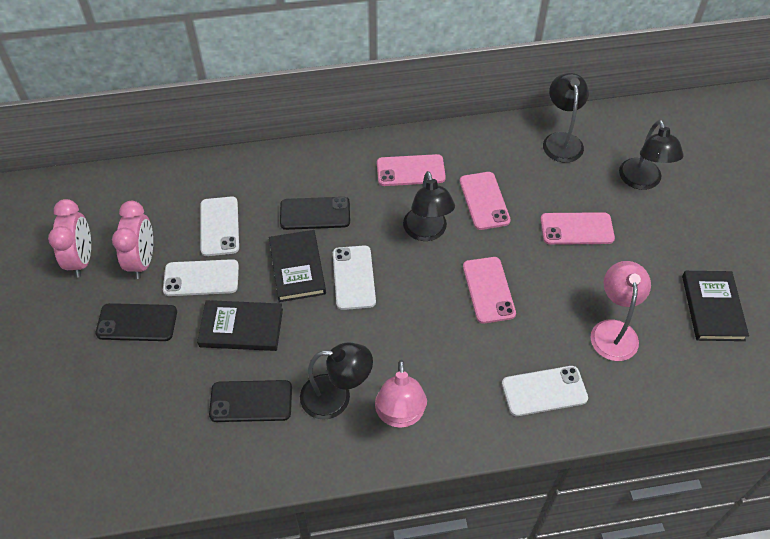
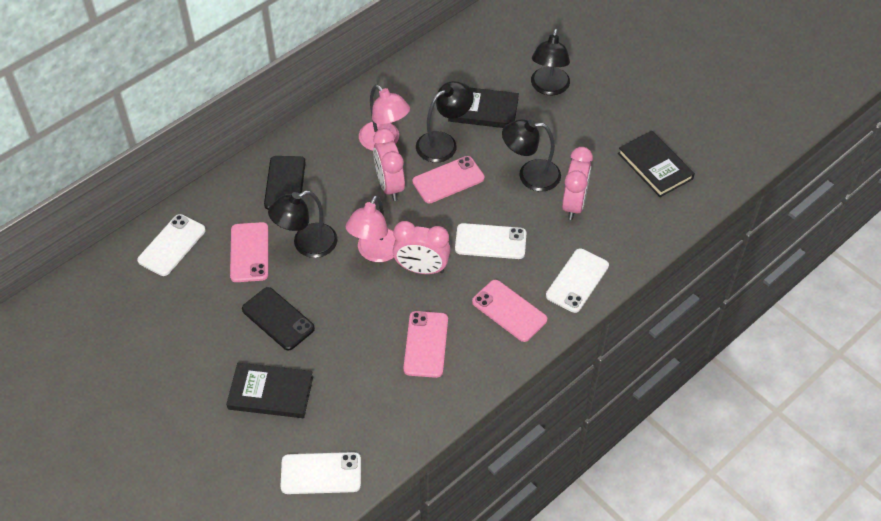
black phone: 3 -> 2
pink clock: 2 -> 3

